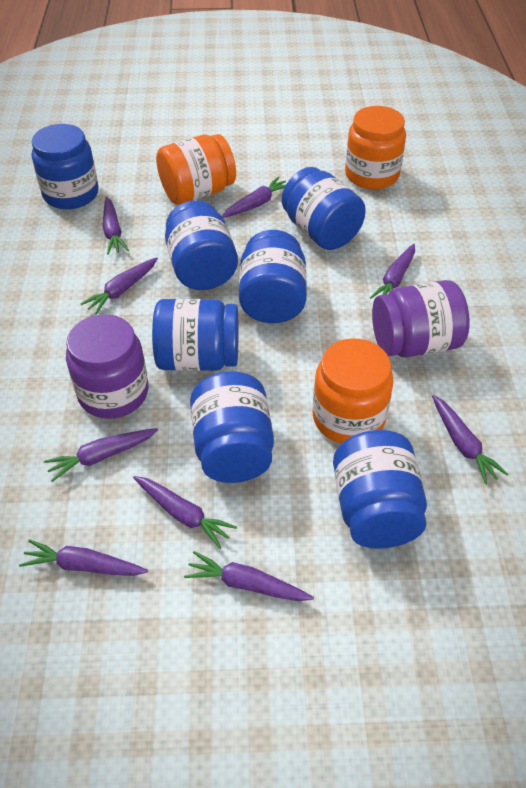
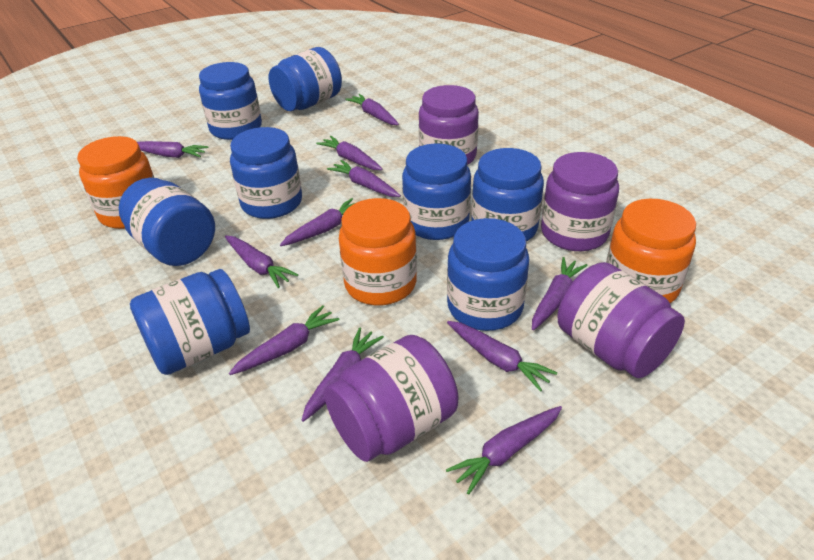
blue jar: 7 -> 8
purple carrot: 9 -> 11
purple jar: 2 -> 4

